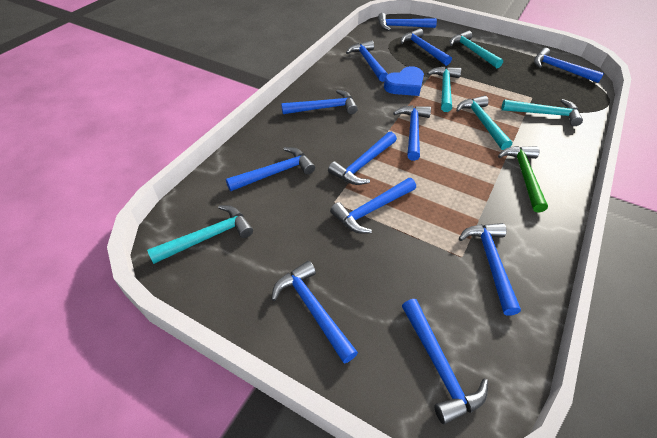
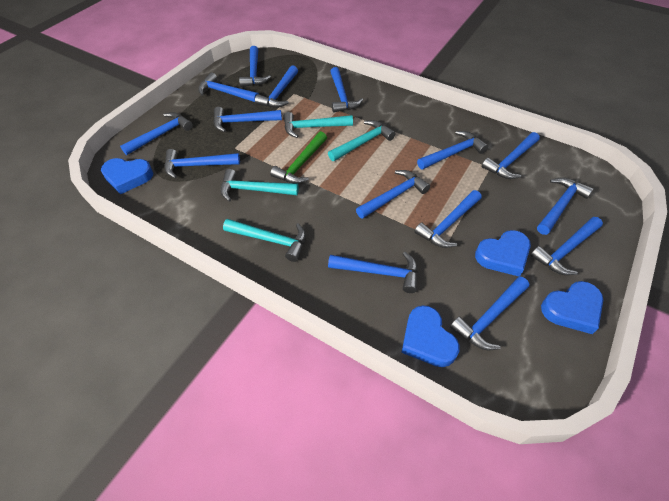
blue hammer: 12 -> 15
blue heart: 1 -> 4
turquoise hammer: 5 -> 4

